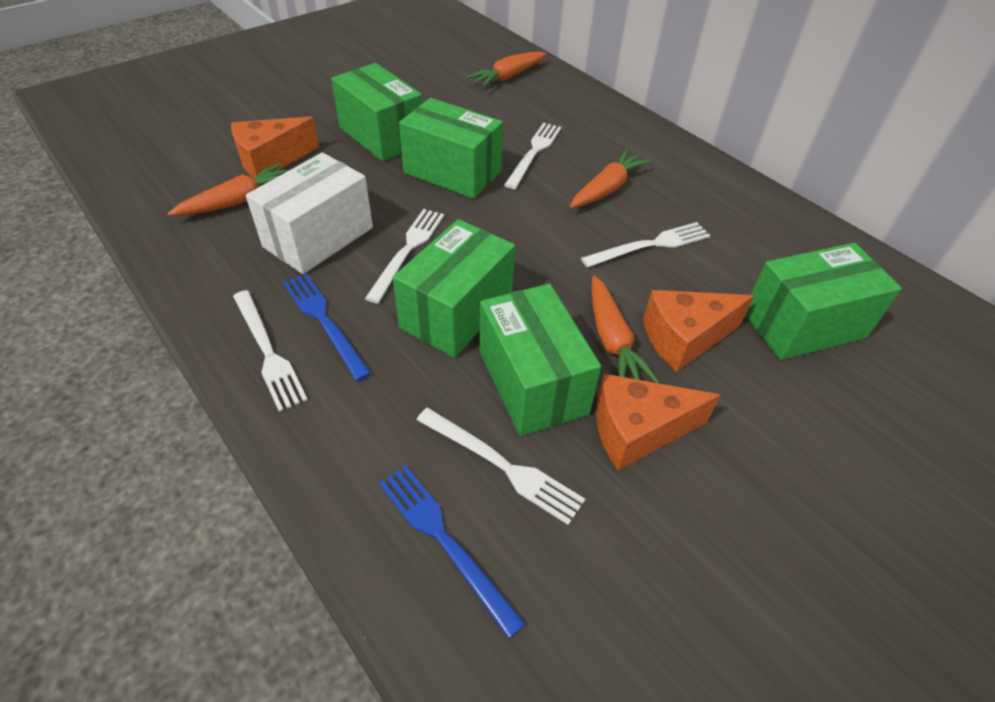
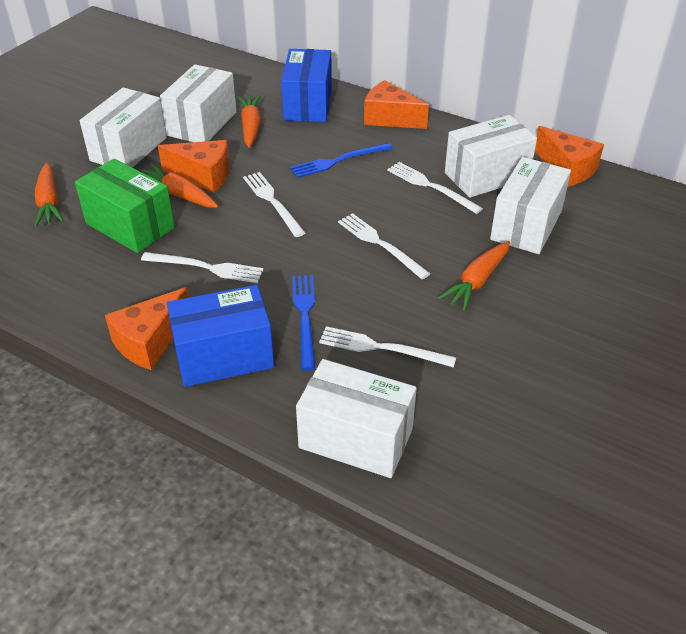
blue box: 0 -> 2
green box: 5 -> 1
orange cheese: 3 -> 4
white box: 1 -> 5

